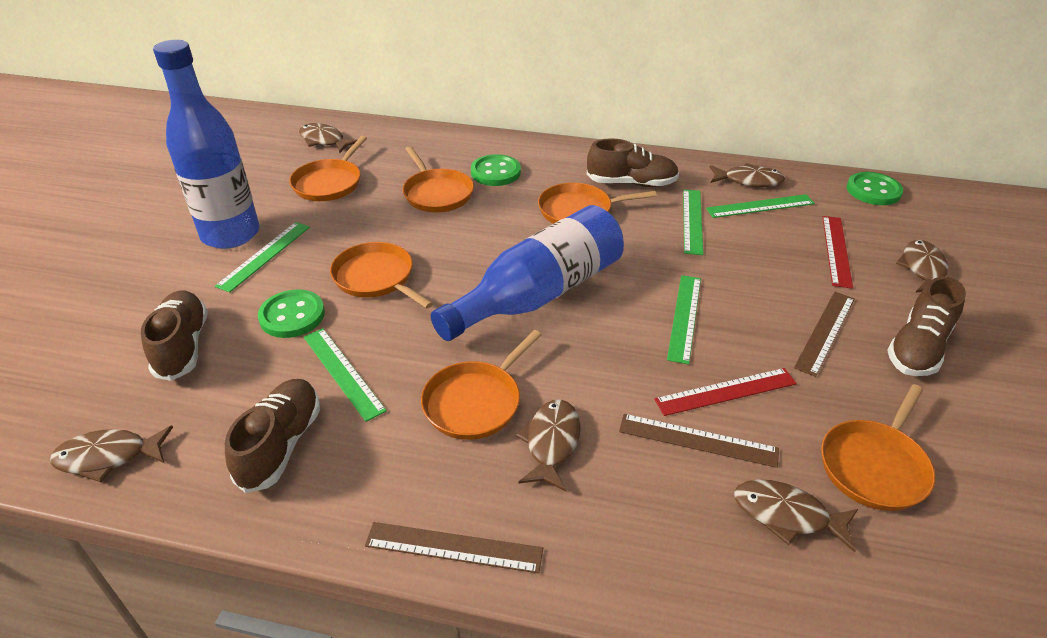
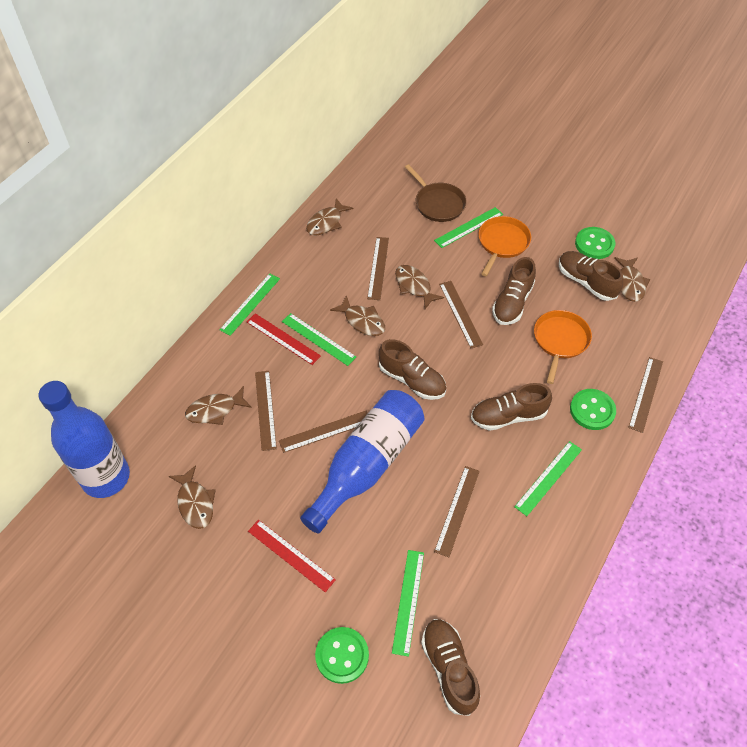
brown pan: 0 -> 1
brown ruler: 3 -> 6
brown shoe: 4 -> 5
orange pan: 6 -> 2

